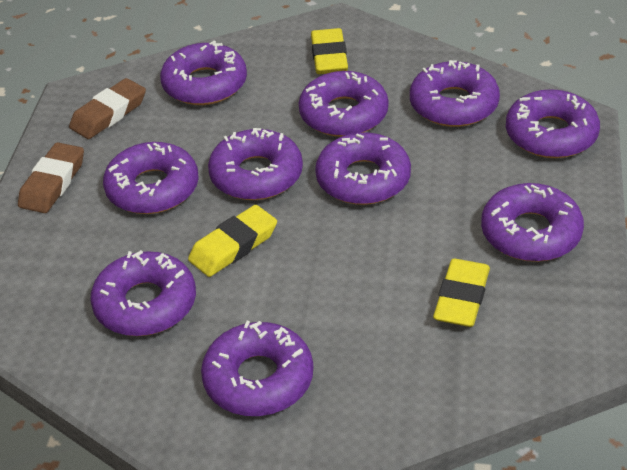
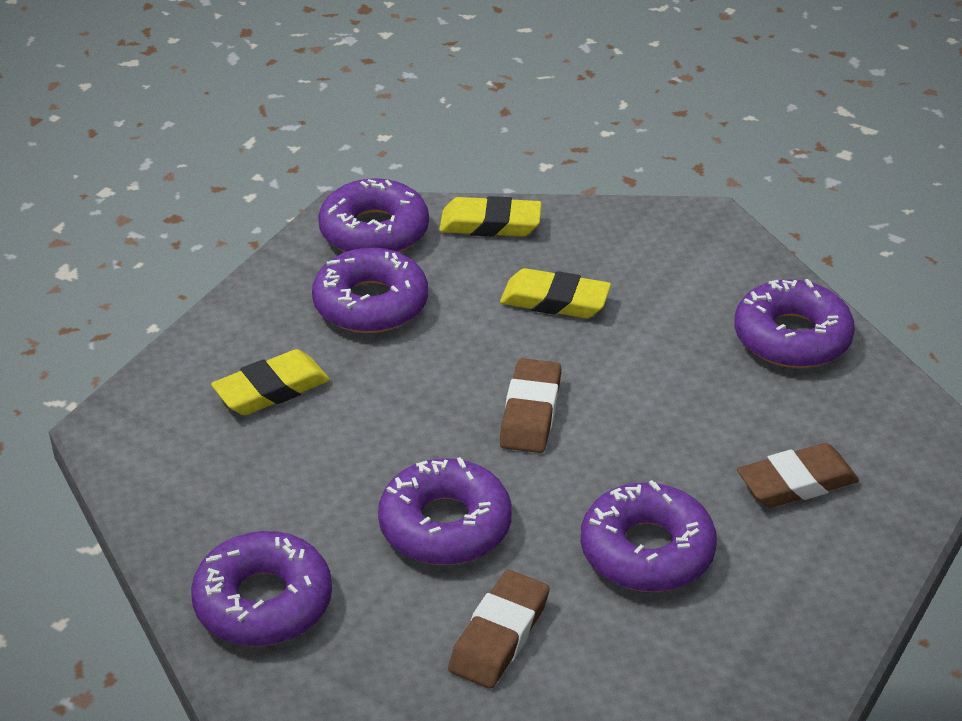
brown eraser: 2 -> 3
purple donut: 10 -> 6

